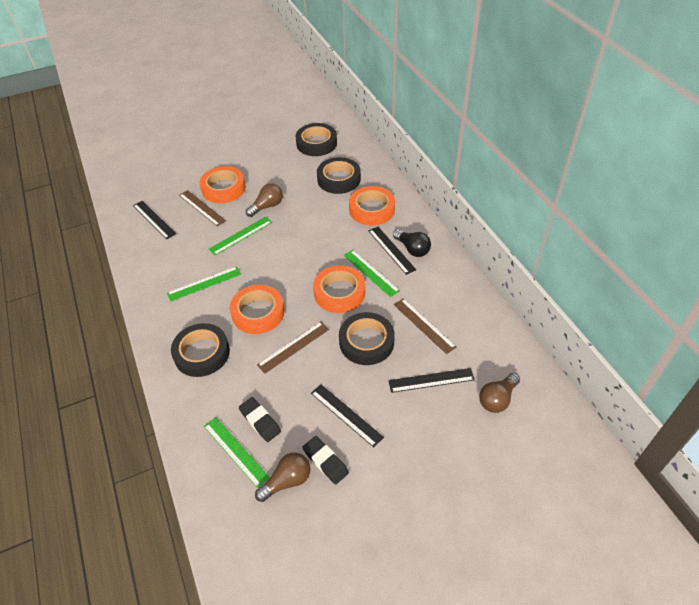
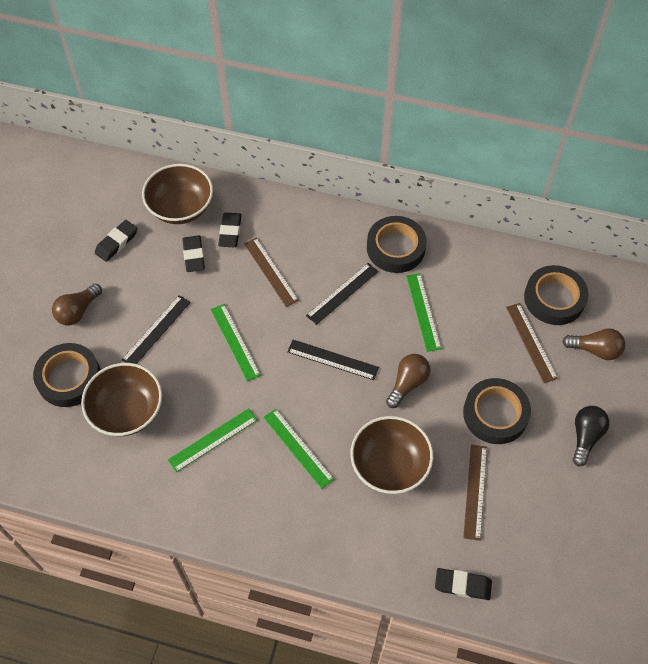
black eraser: 2 -> 4
black ruler: 4 -> 3
brown bowl: 0 -> 3
orange tape: 4 -> 0

